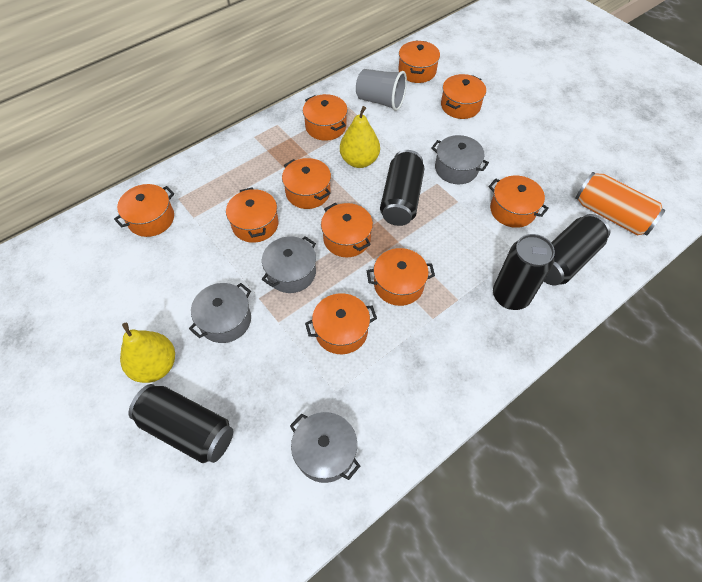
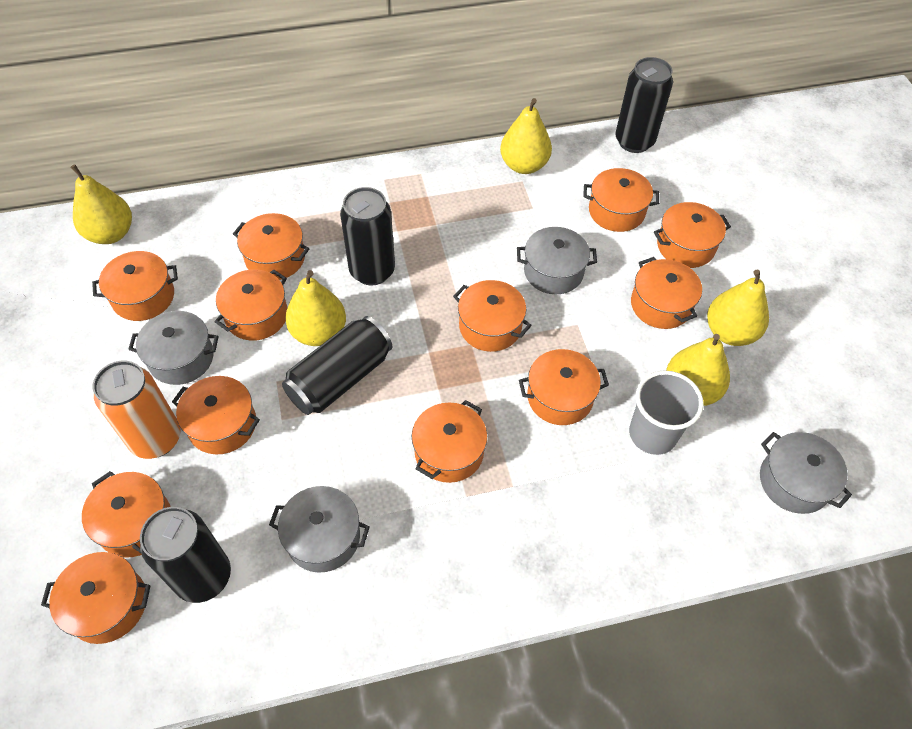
orange pot: 10 -> 12
yellow pear: 2 -> 5

